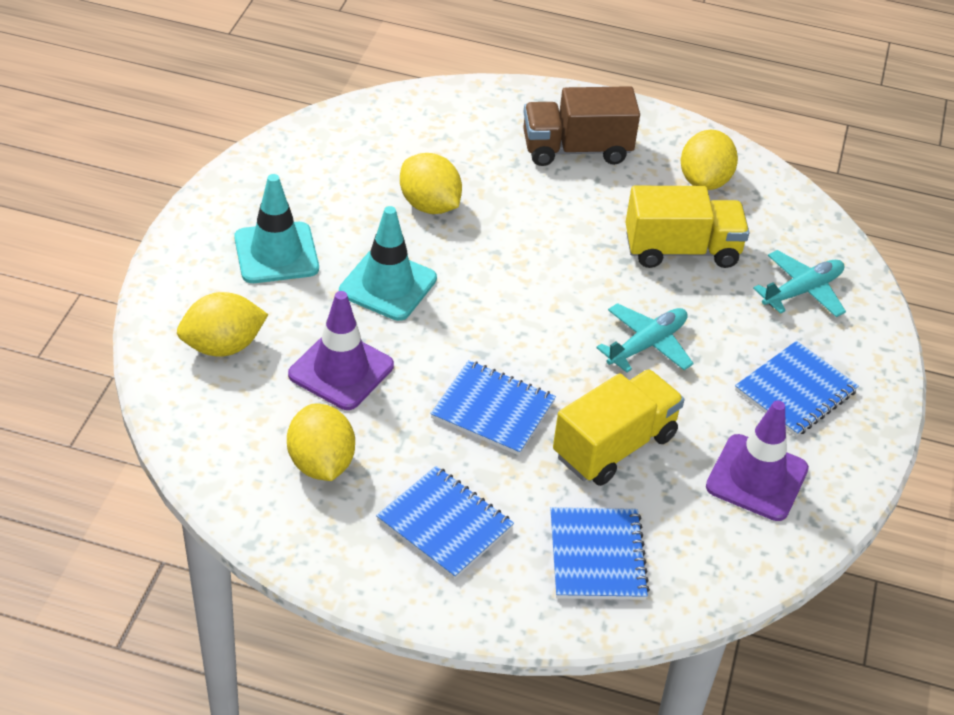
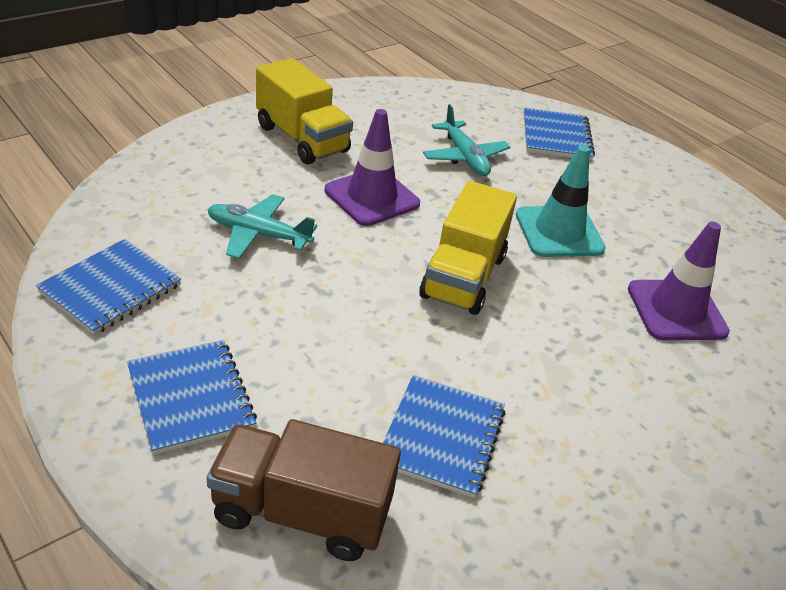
turquoise traffic cone: 2 -> 1
yellow lemon: 4 -> 0

